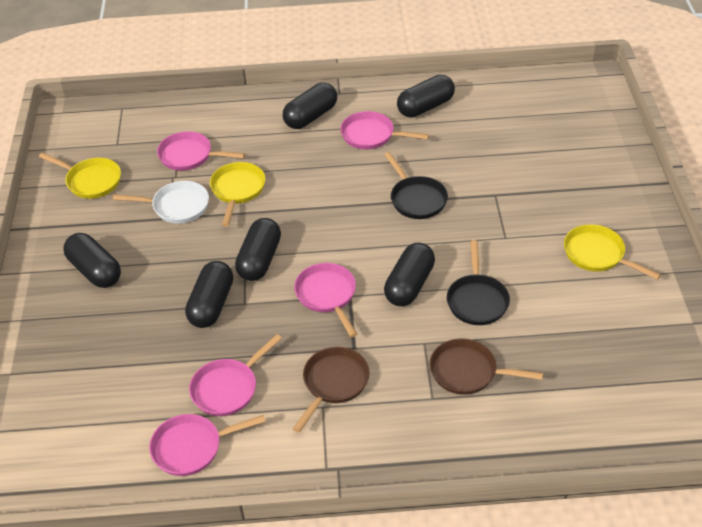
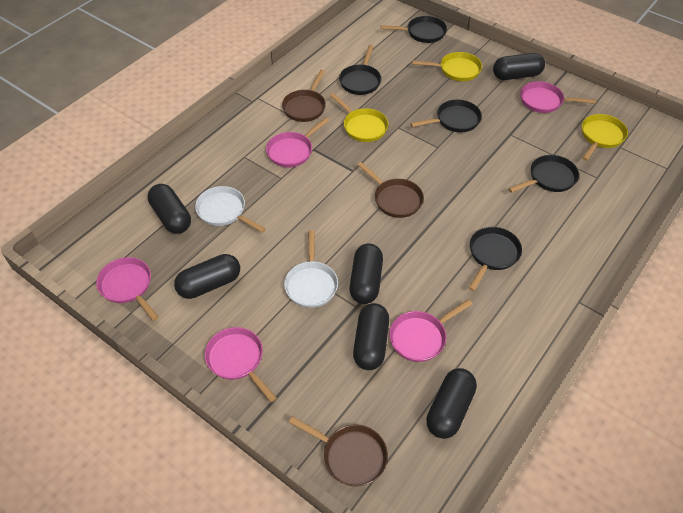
black pan: 2 -> 5
brown pan: 2 -> 3
white pan: 1 -> 2

